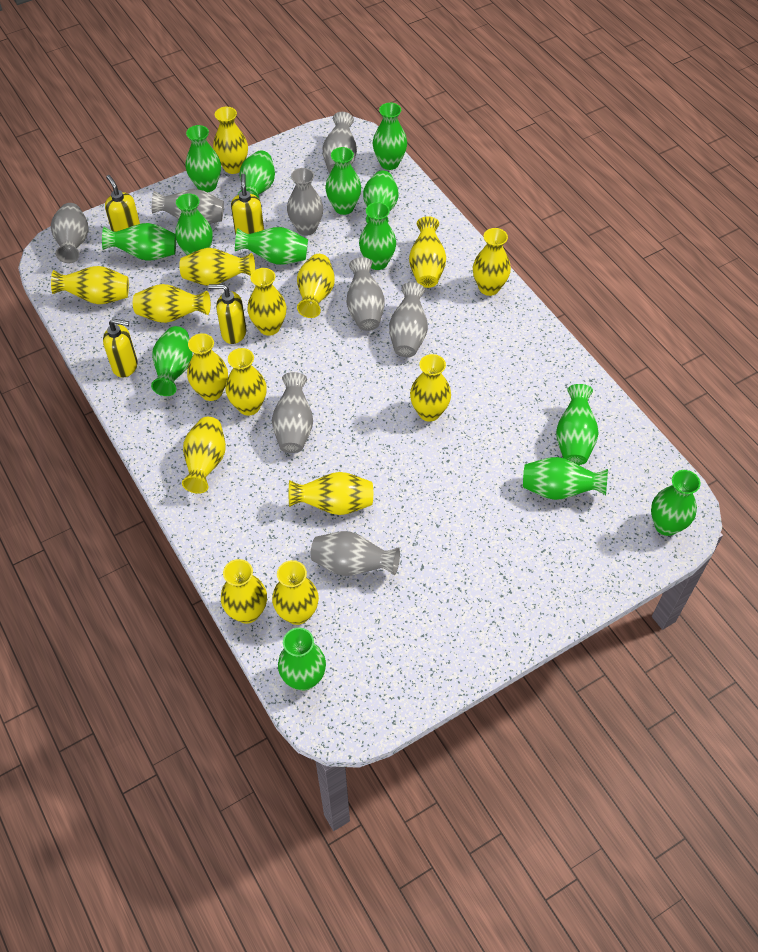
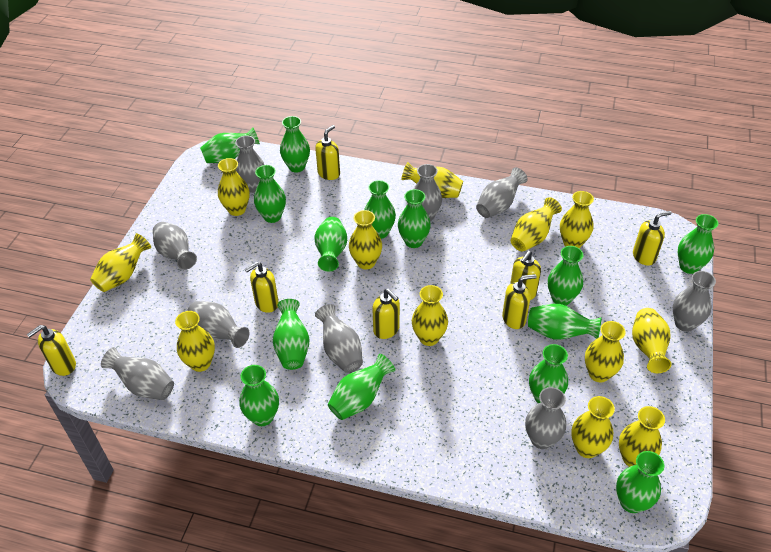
grey vase: 8 -> 9
yellow soap dispenser: 4 -> 7
yellow vase: 15 -> 12

